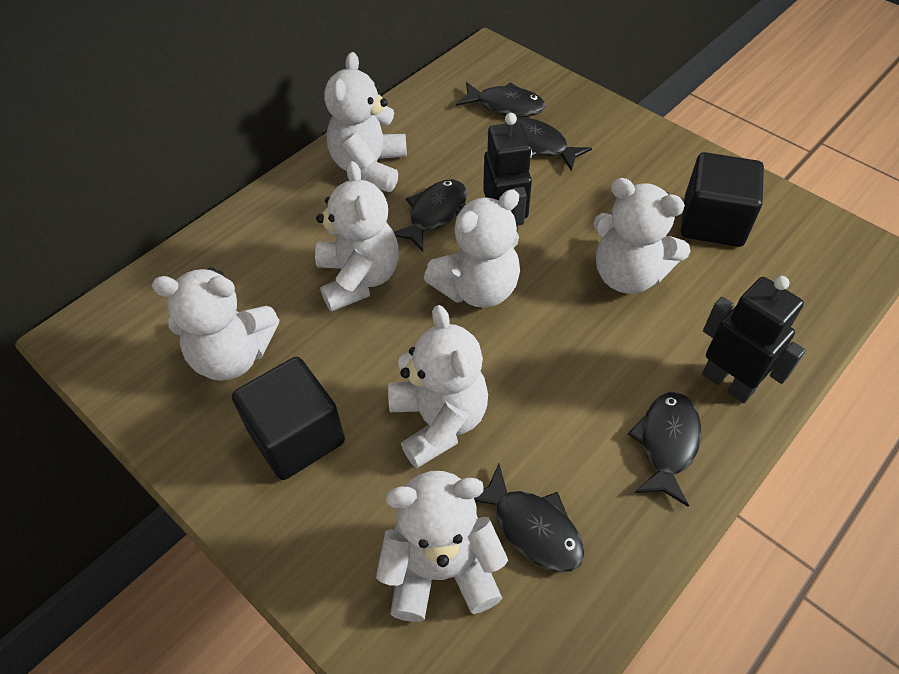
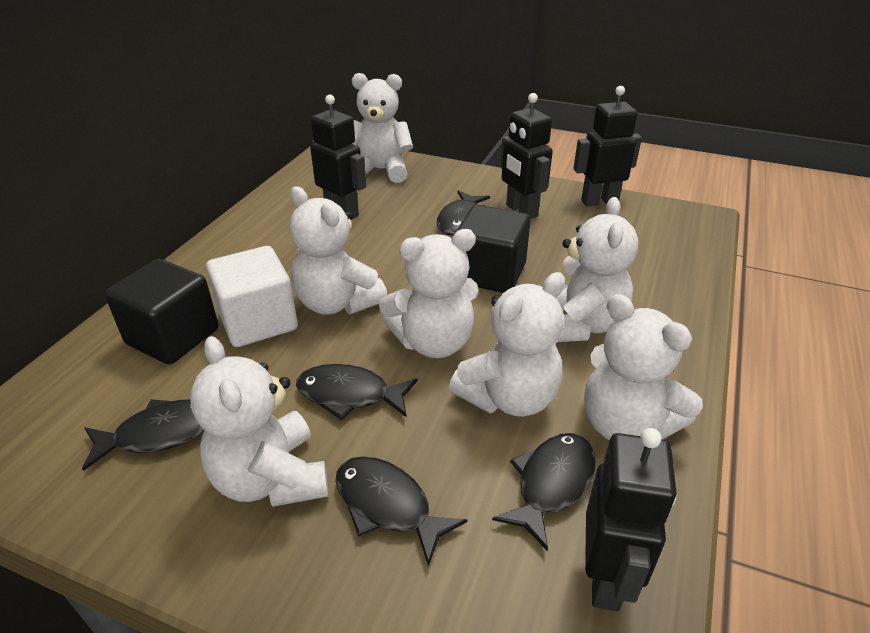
black robot: 2 -> 4
white cube: 0 -> 1

